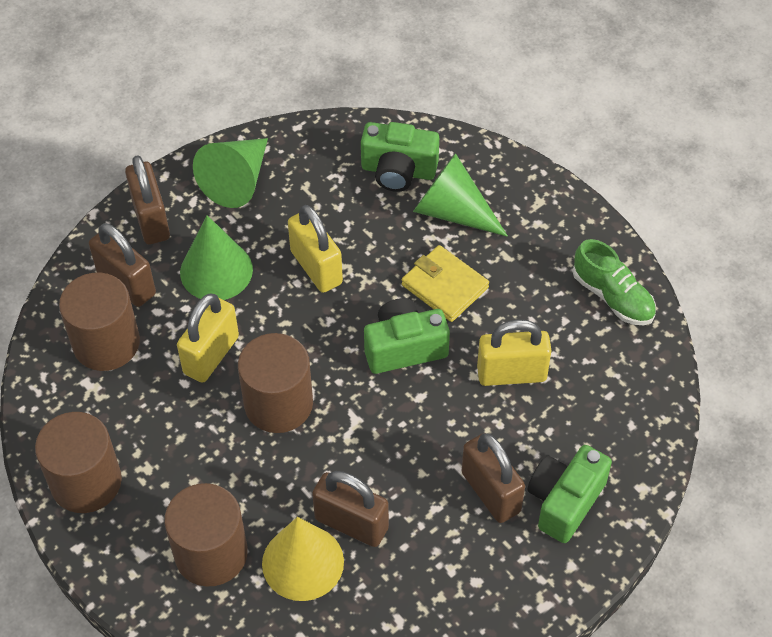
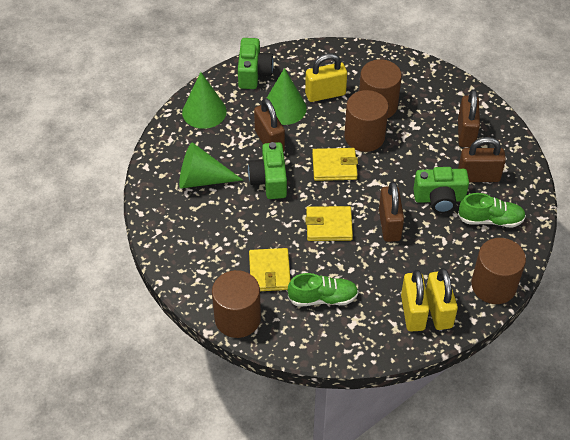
green shoe: 1 -> 2
yellow cone: 1 -> 0
yellow wallet: 1 -> 3

